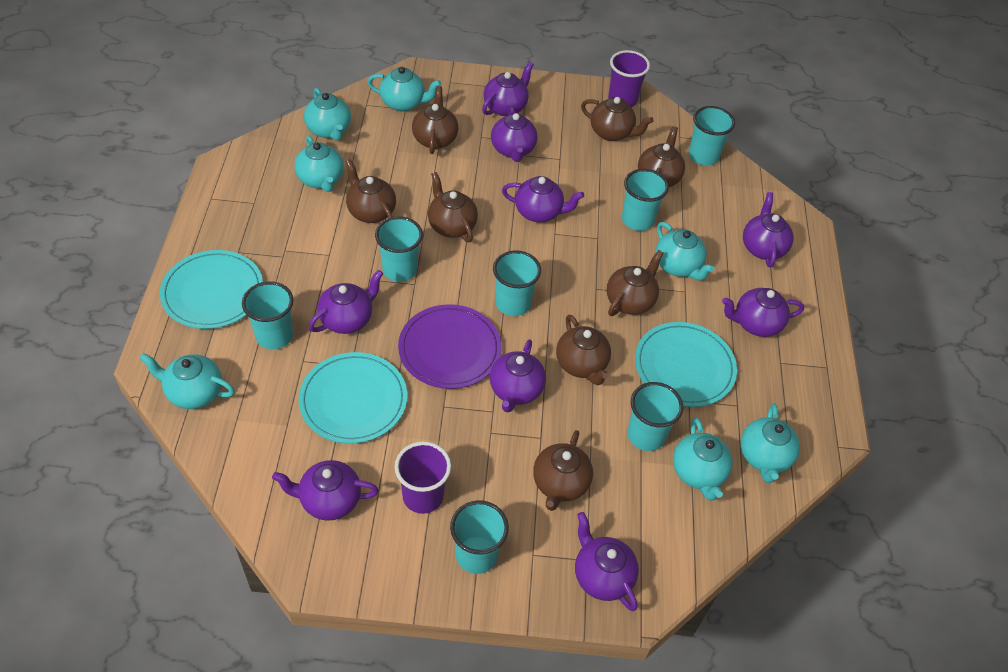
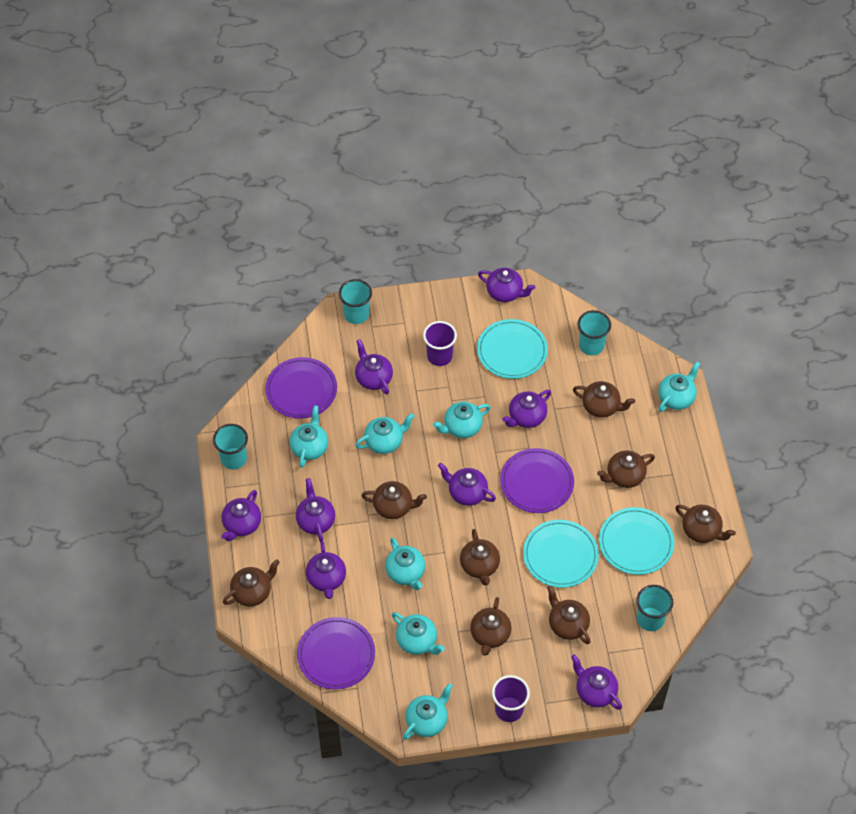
purple plate: 1 -> 3
purple teapot: 9 -> 8
turquoise cup: 7 -> 4

